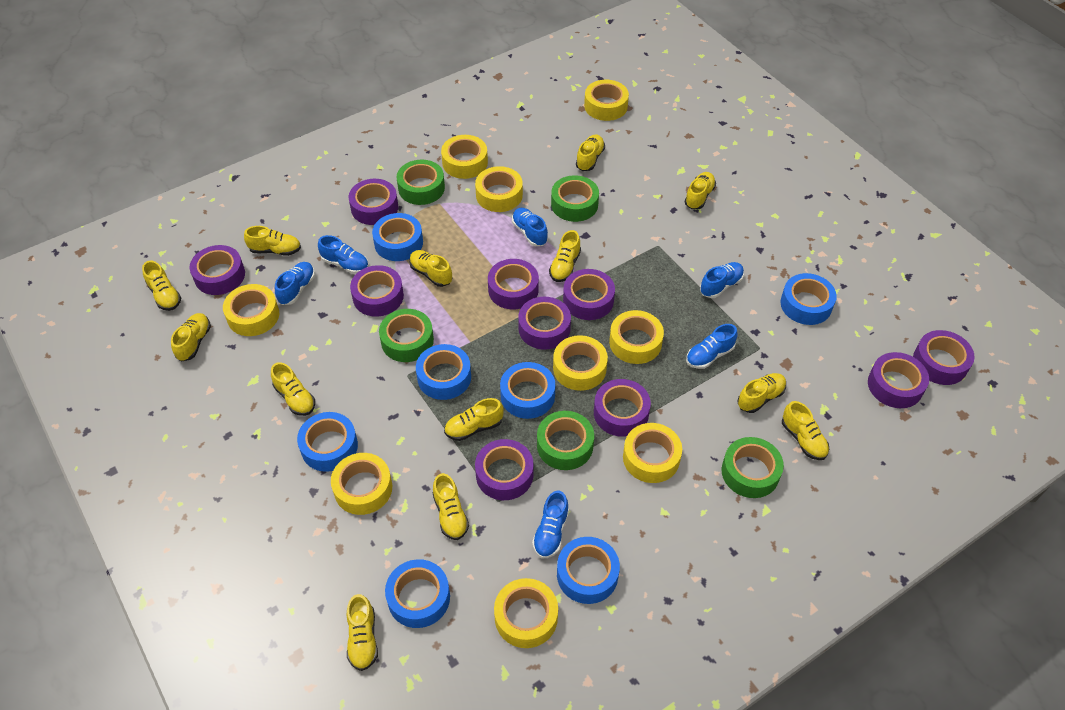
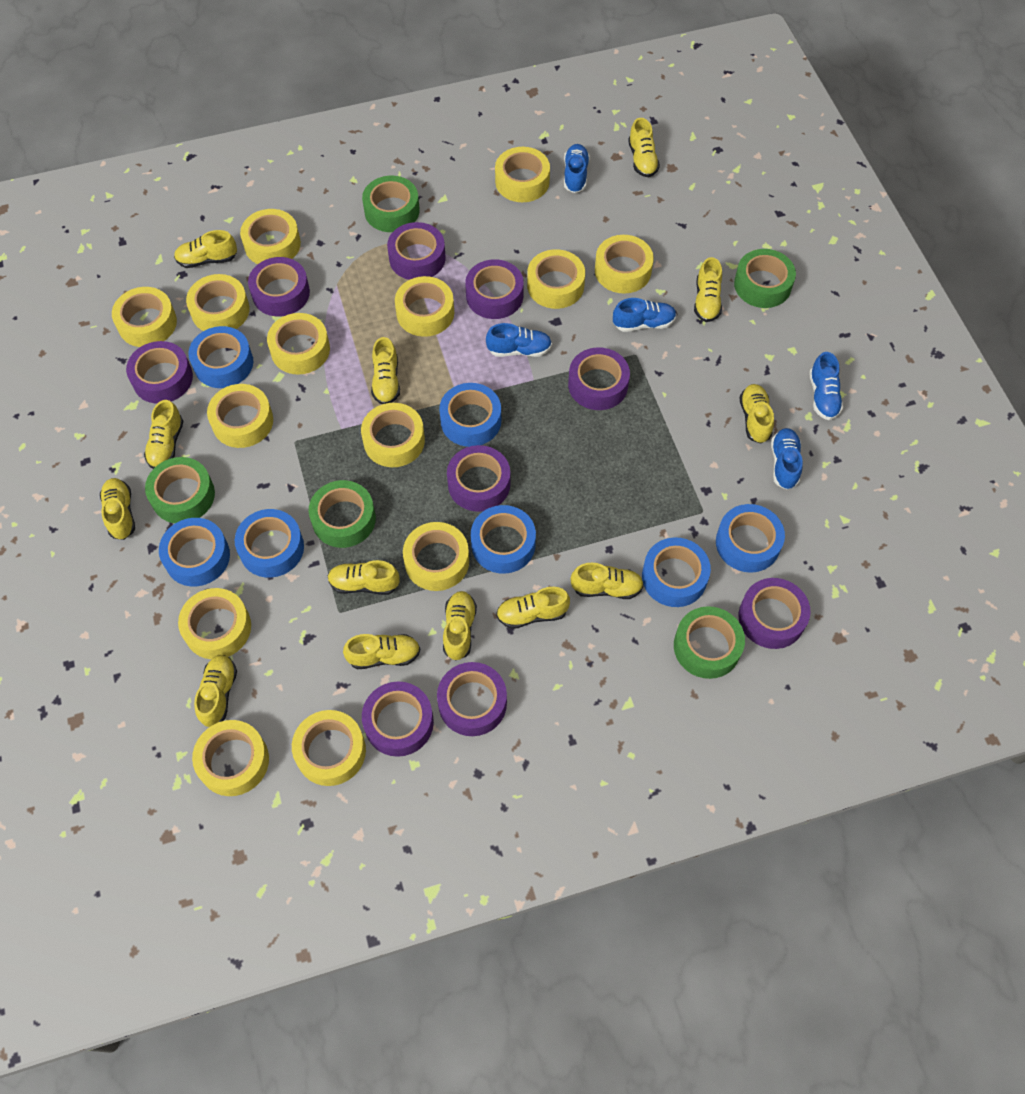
blue shoe: 6 -> 5
purple tape: 10 -> 9
yellow tape: 9 -> 14

